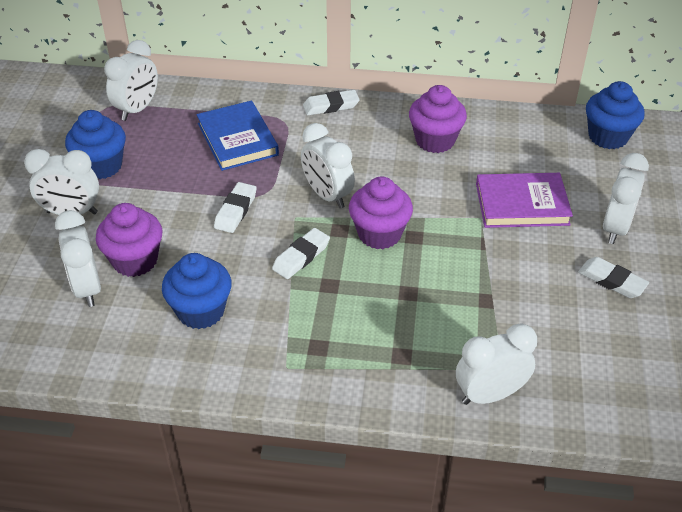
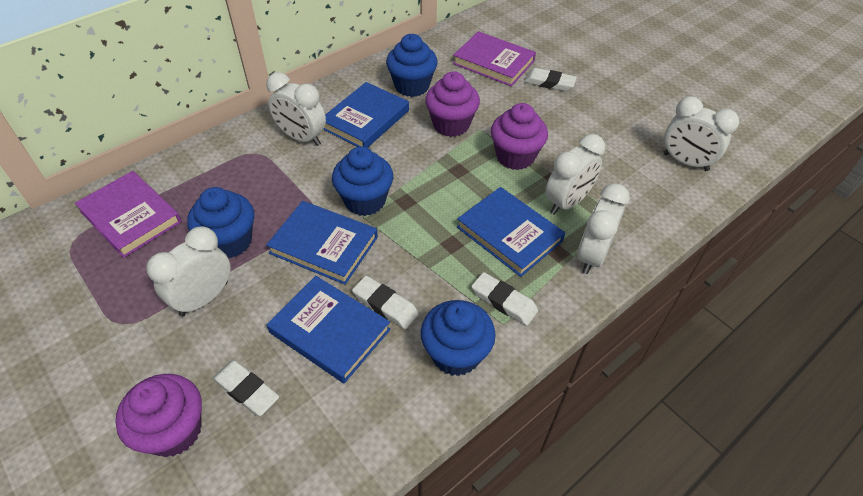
blue book: 1 -> 4
blue cupcake: 3 -> 4
purple book: 1 -> 2
white clock: 6 -> 5

